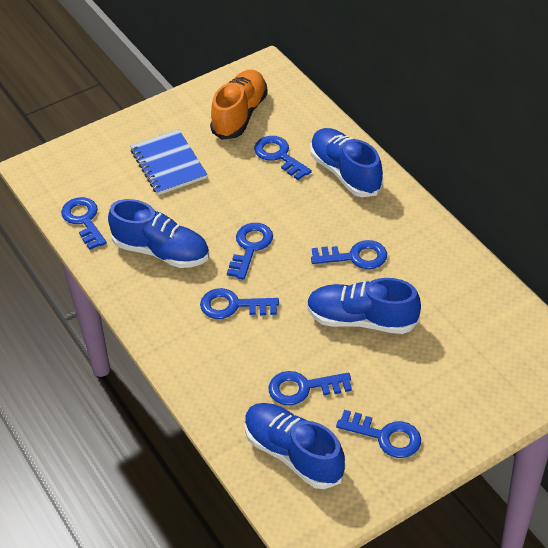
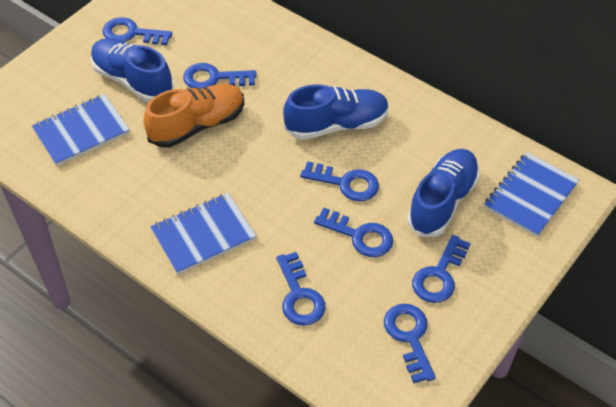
blue notebook: 1 -> 3
blue shoe: 4 -> 3

